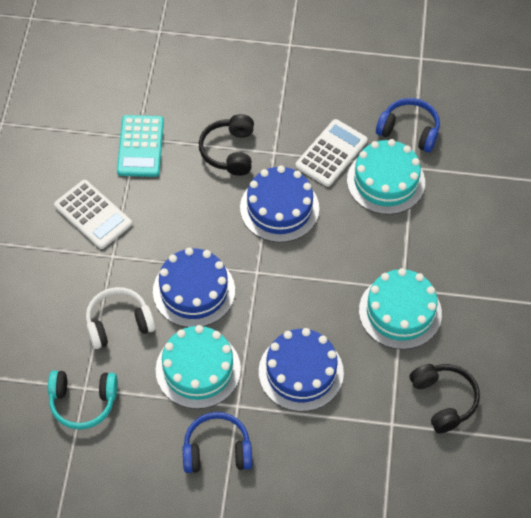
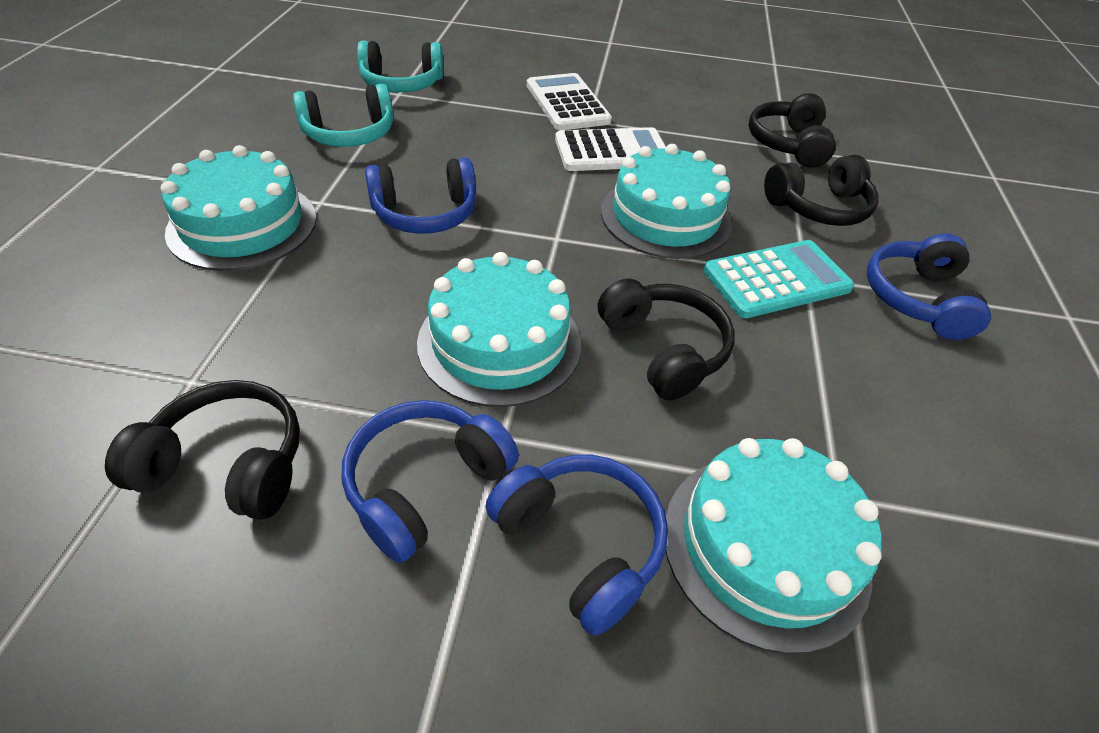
black headphones: 2 -> 4
blue cake: 3 -> 0
blue headphones: 2 -> 4
turquoise cake: 3 -> 4
turquoise headphones: 1 -> 2
white headphones: 1 -> 0

